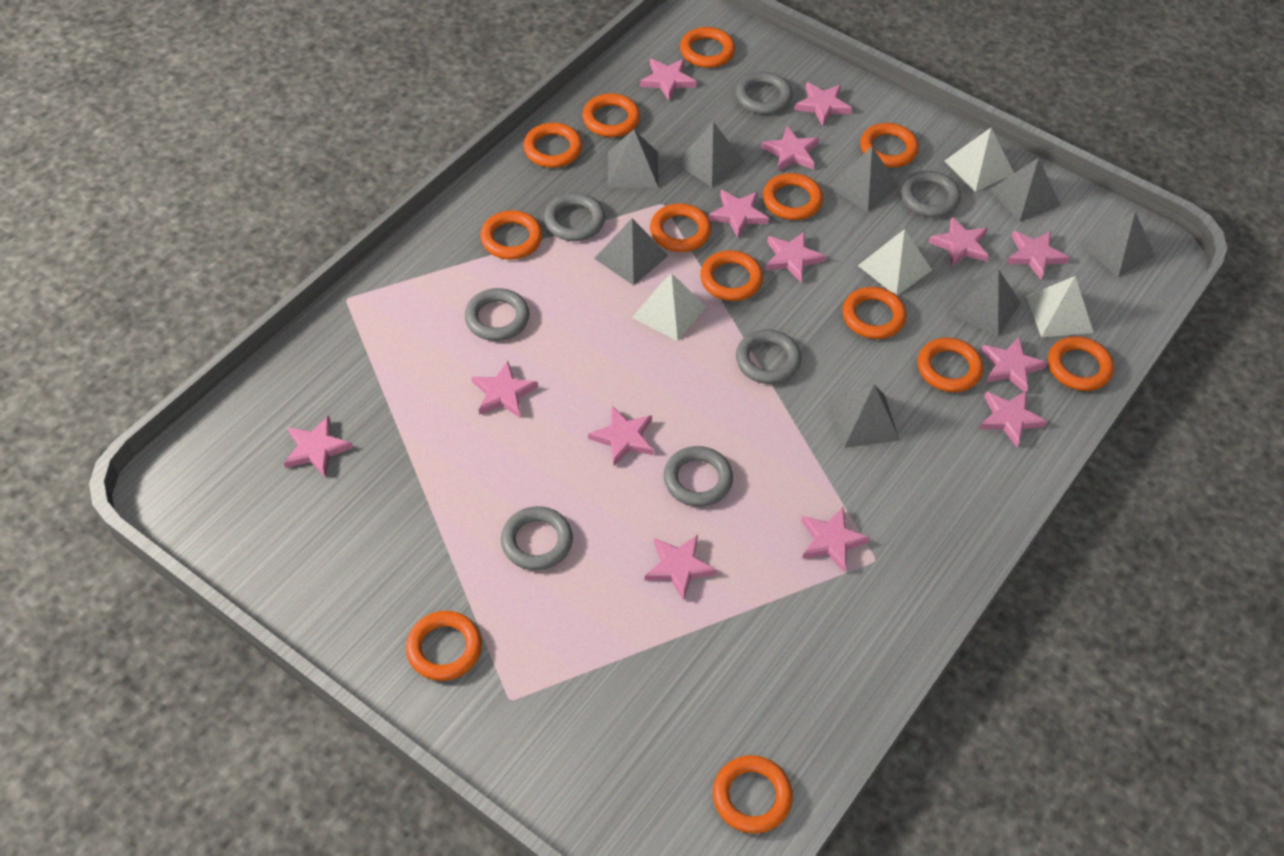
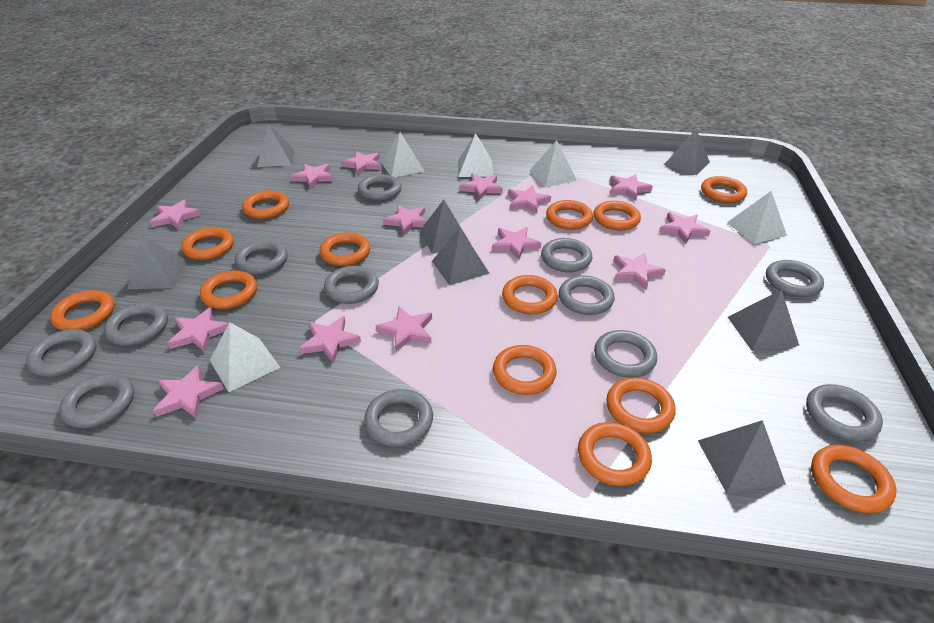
grey pyramid: 8 -> 7
grey ring: 7 -> 12
white pyramid: 4 -> 5

